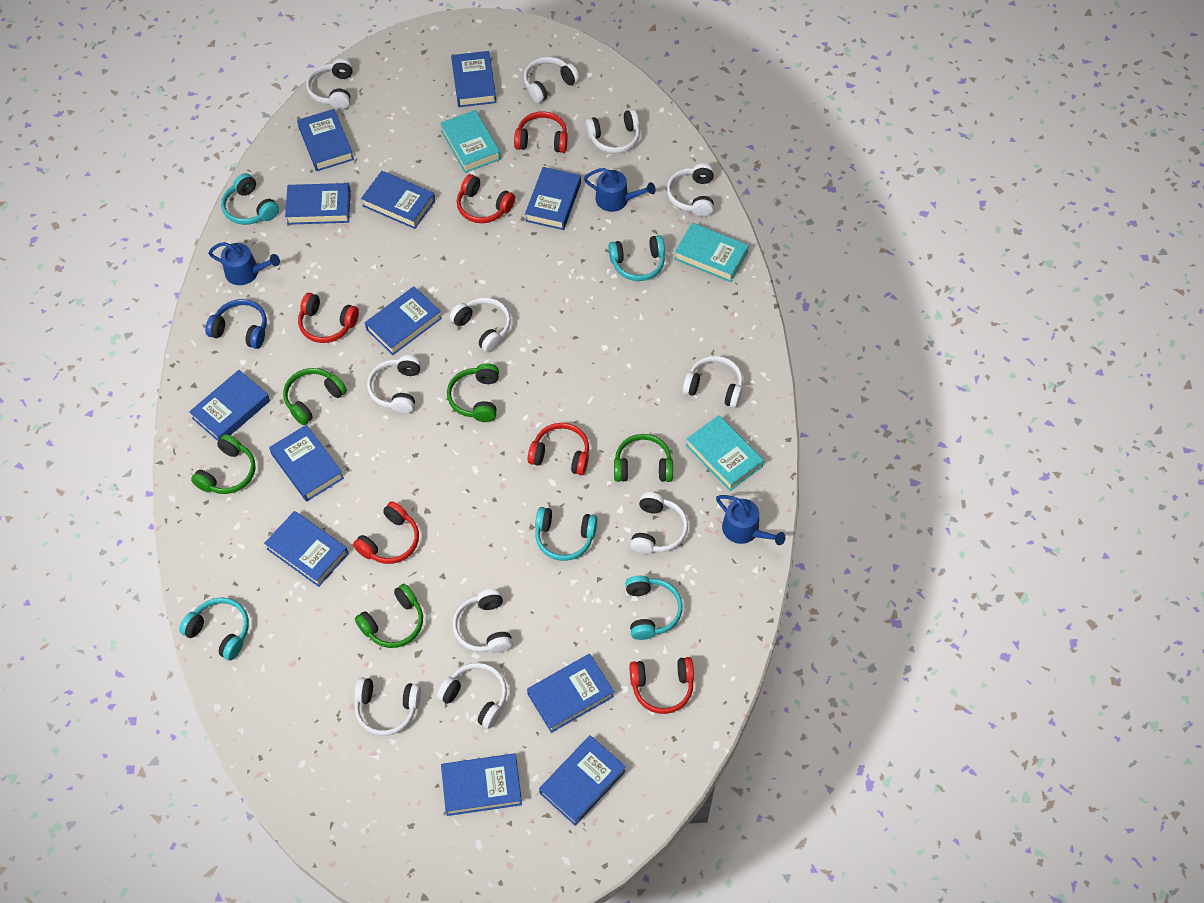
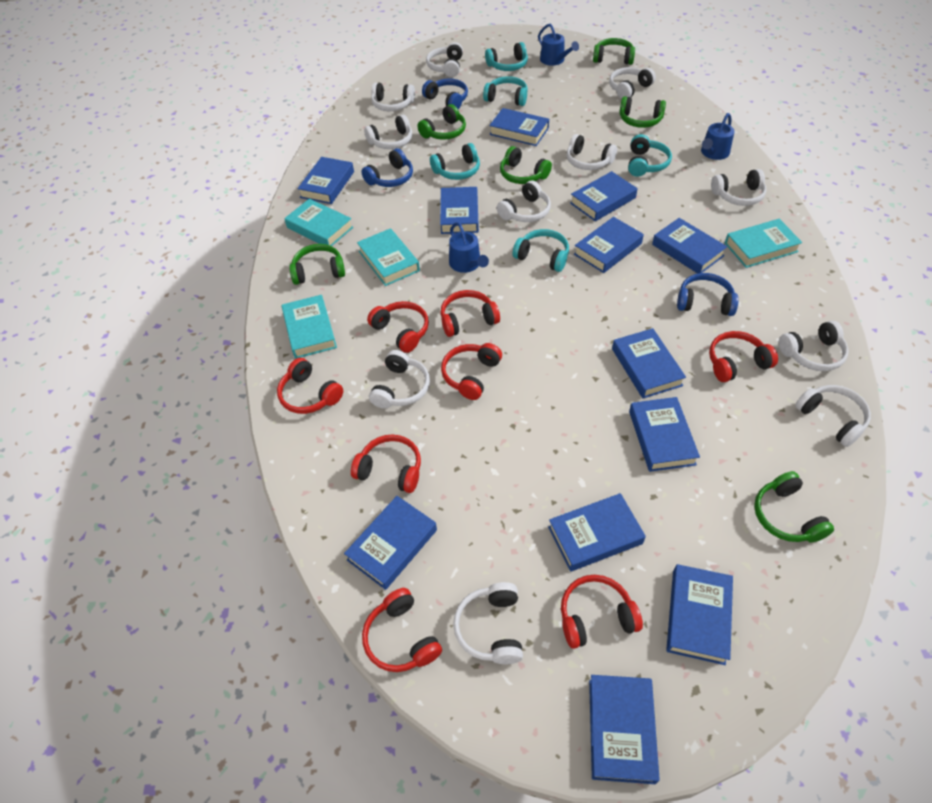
blue headphones: 1 -> 3
green headphones: 5 -> 6
red headphones: 6 -> 8
turquoise book: 3 -> 4

